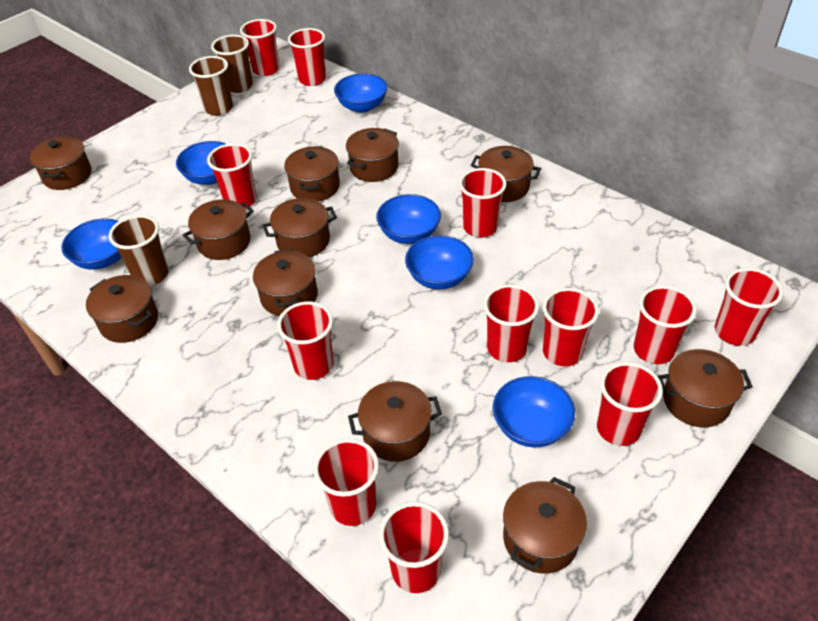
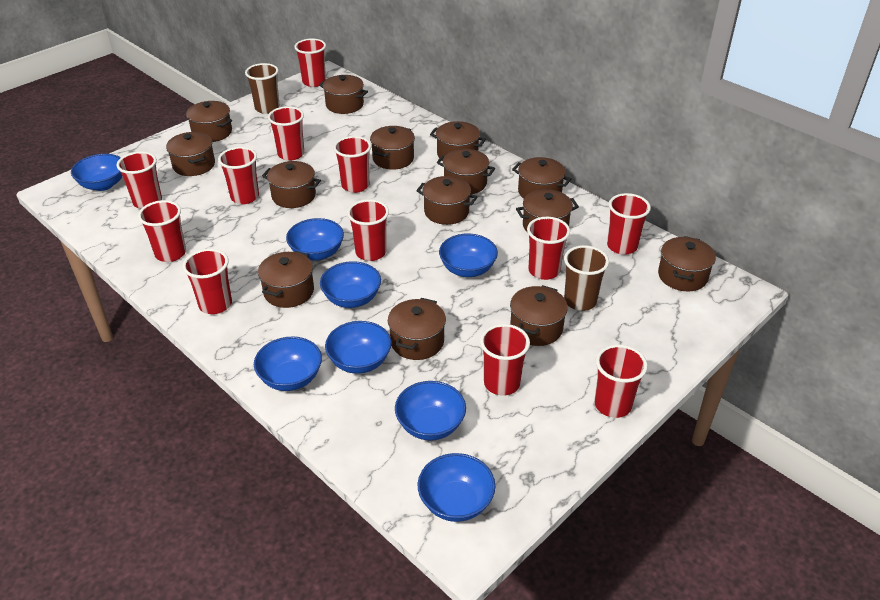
blue bowl: 6 -> 8
brown cup: 3 -> 2
brown pot: 11 -> 14

